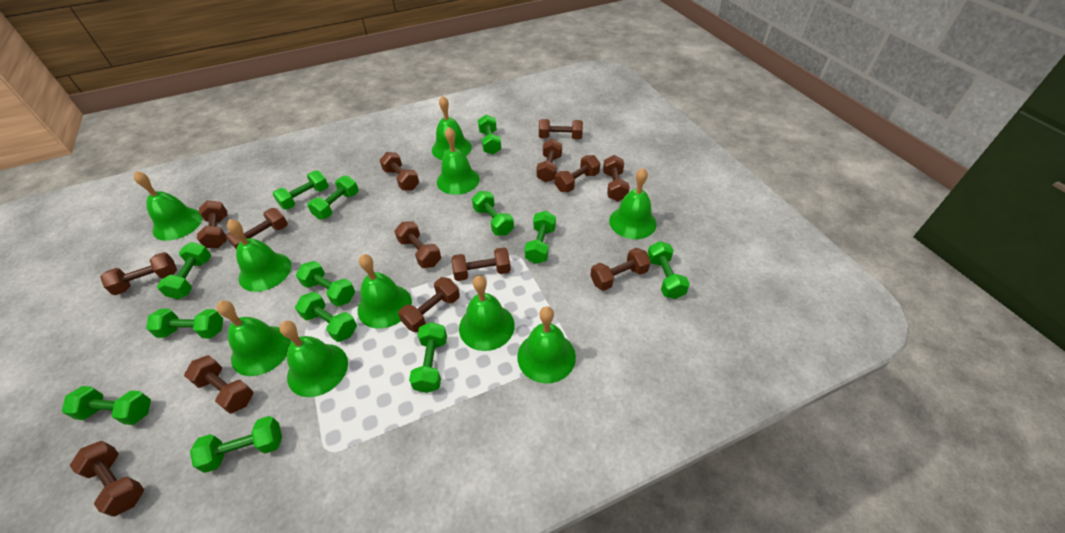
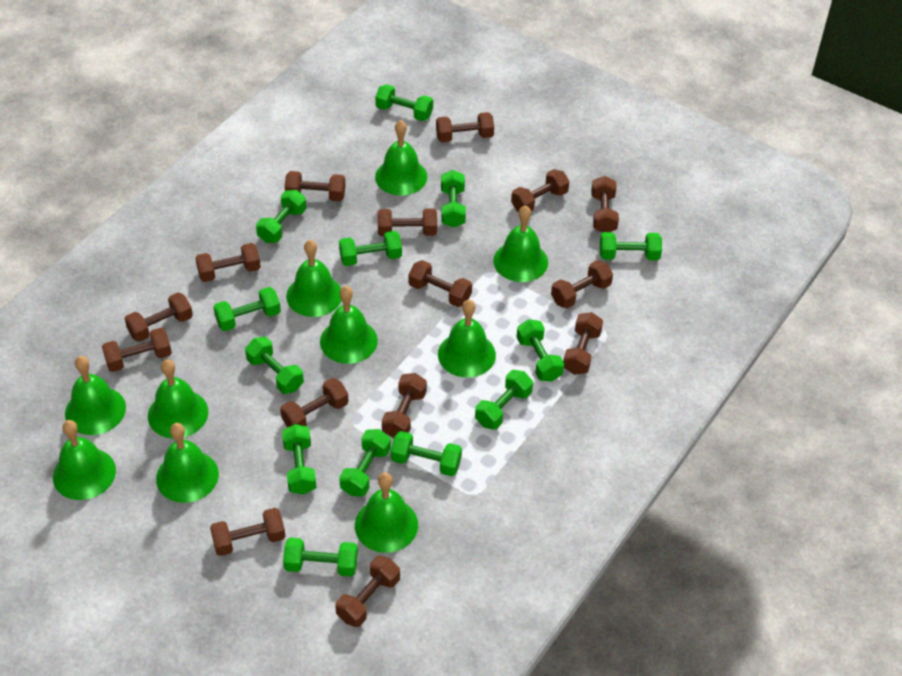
brown dumbbell: 14 -> 15

